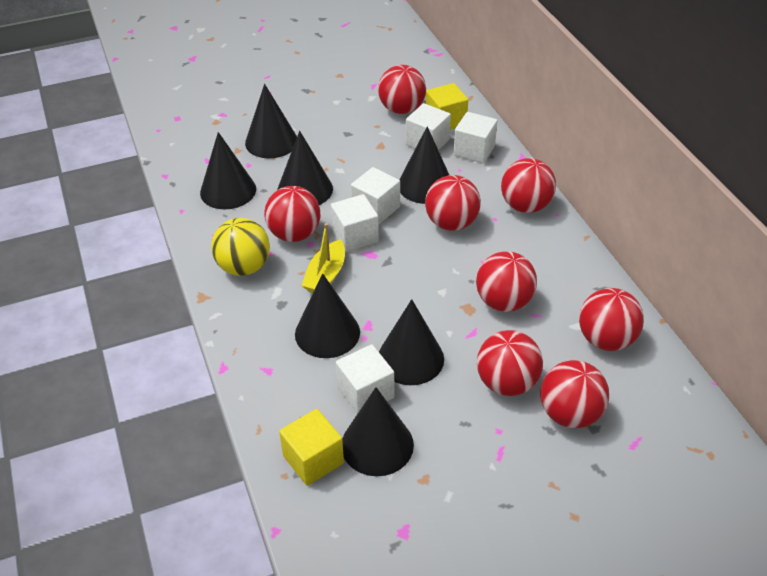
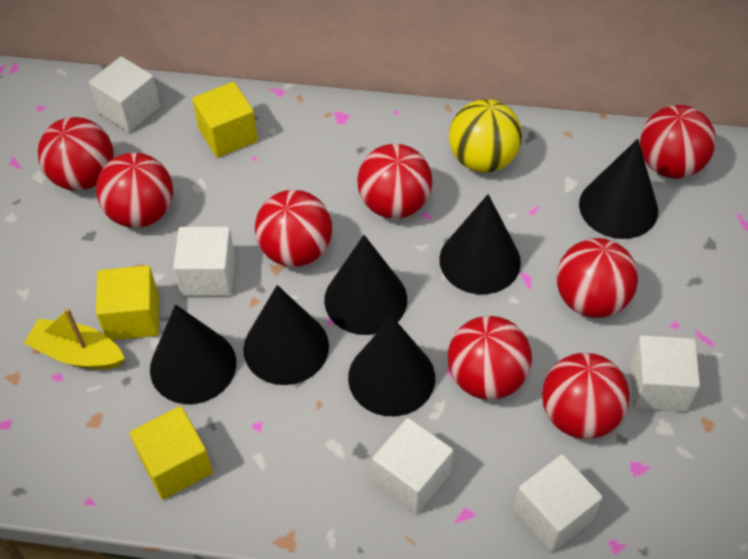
black cone: 7 -> 6
yellow cube: 2 -> 3

